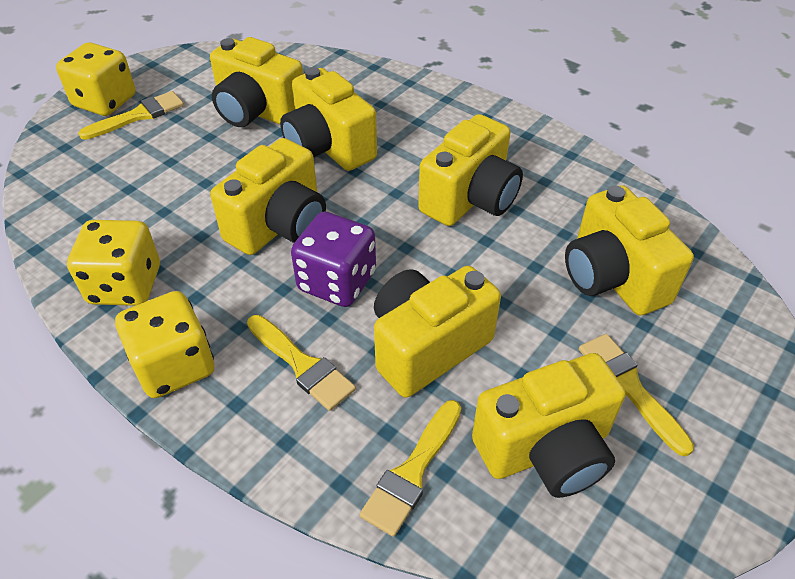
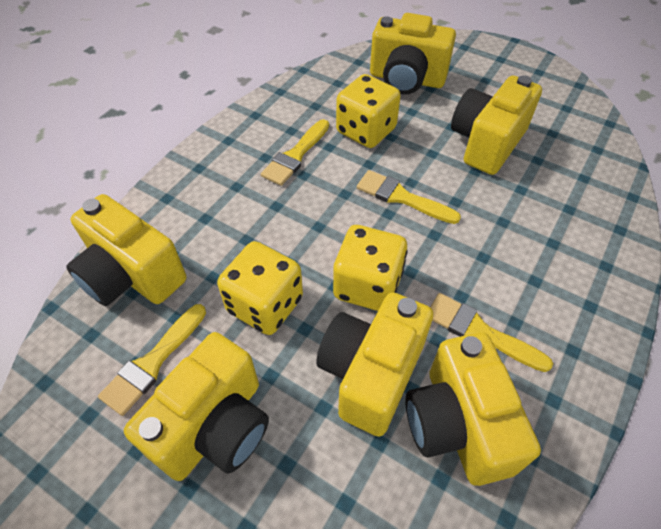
purple dice: 1 -> 0
yellow camera: 7 -> 6

